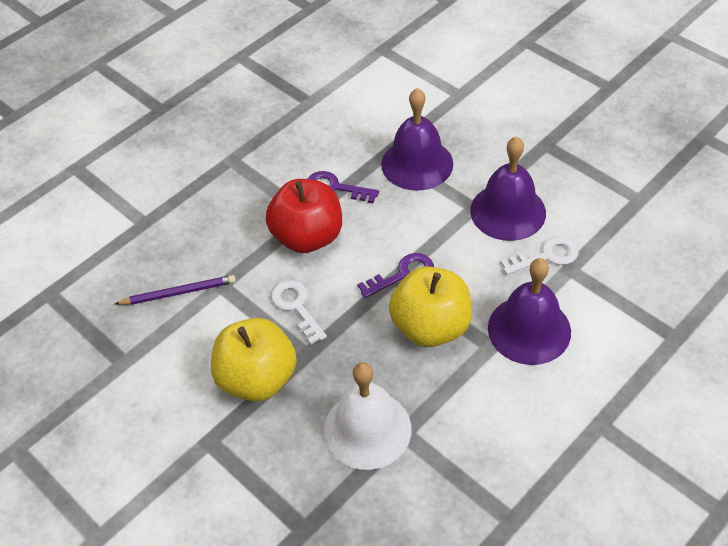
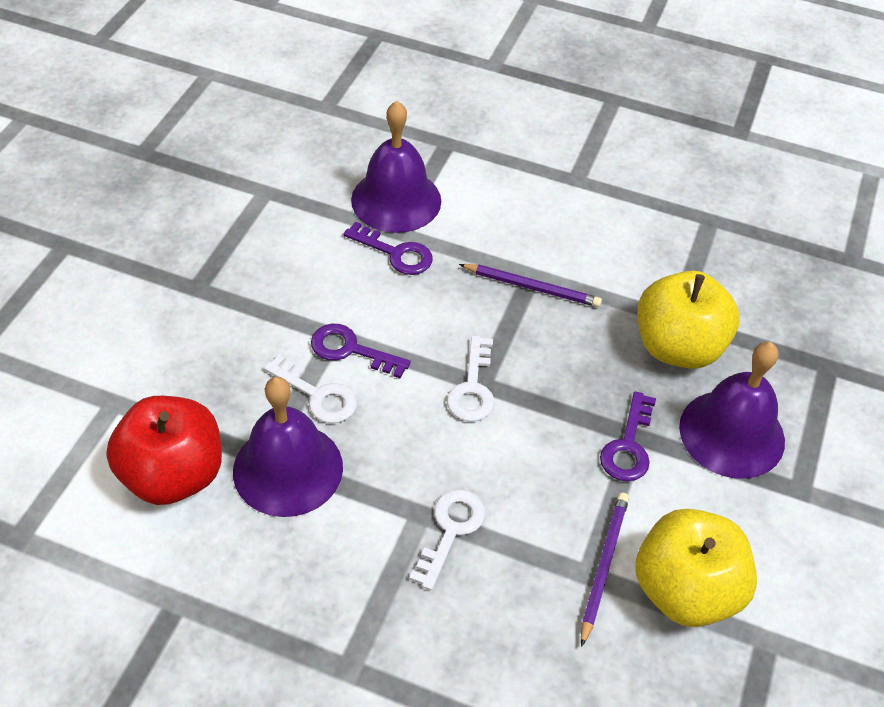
purple key: 2 -> 3
purple pencil: 1 -> 2
white bell: 1 -> 0
white key: 2 -> 3

